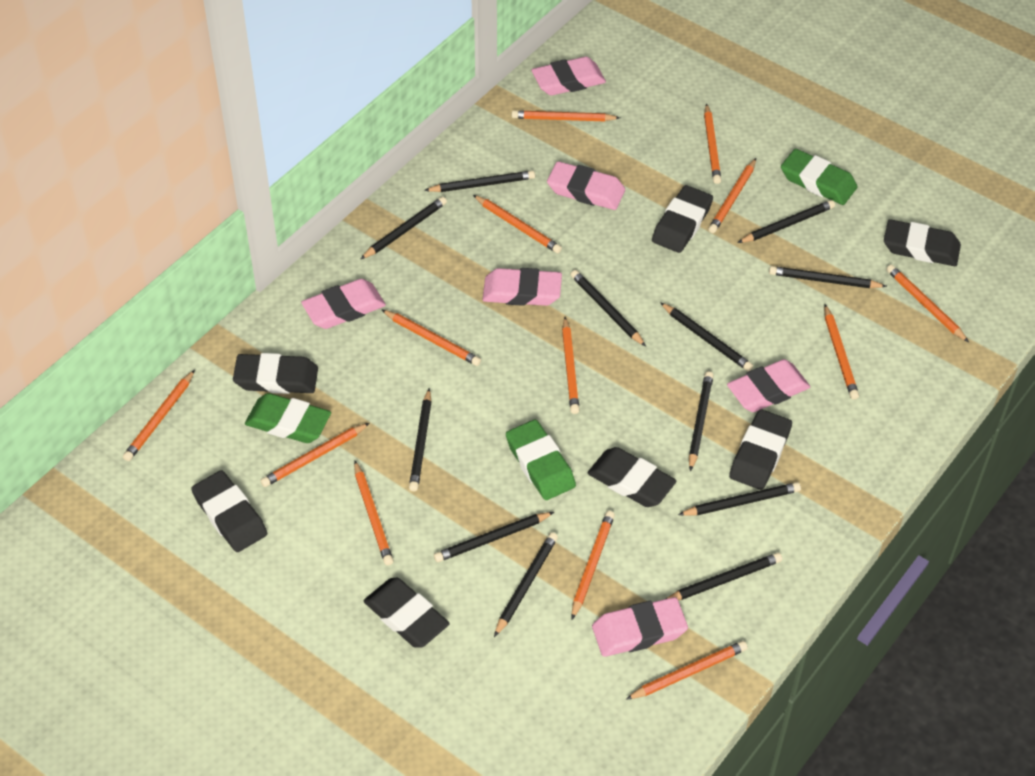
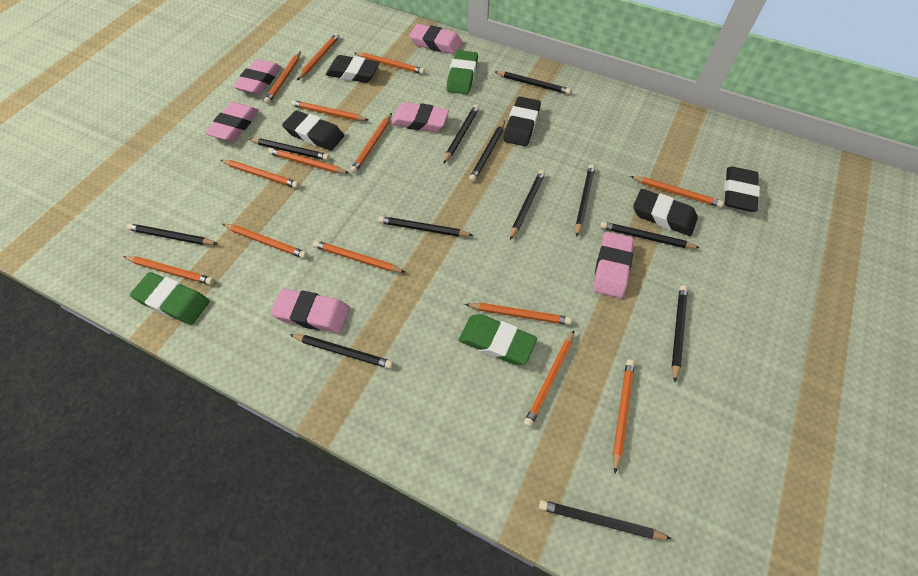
black eraser: 7 -> 5
orange pencil: 13 -> 14

